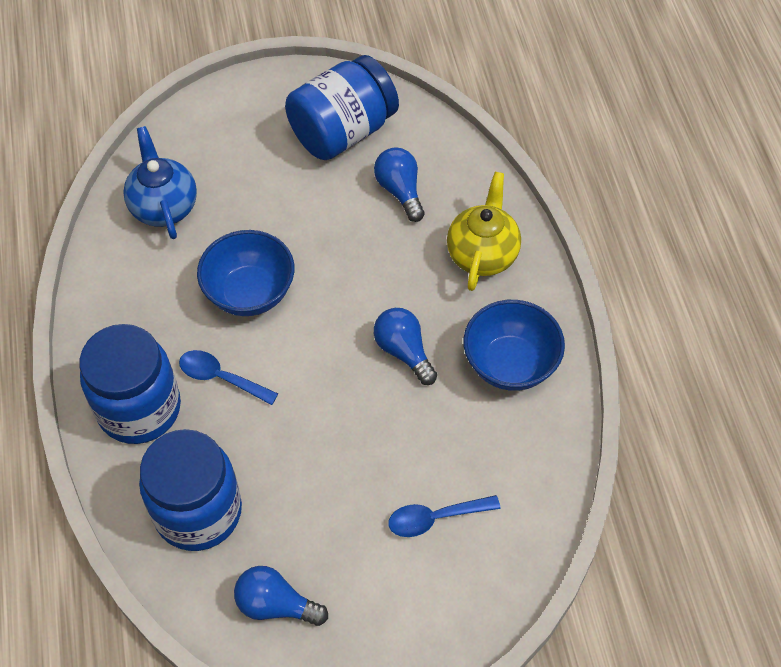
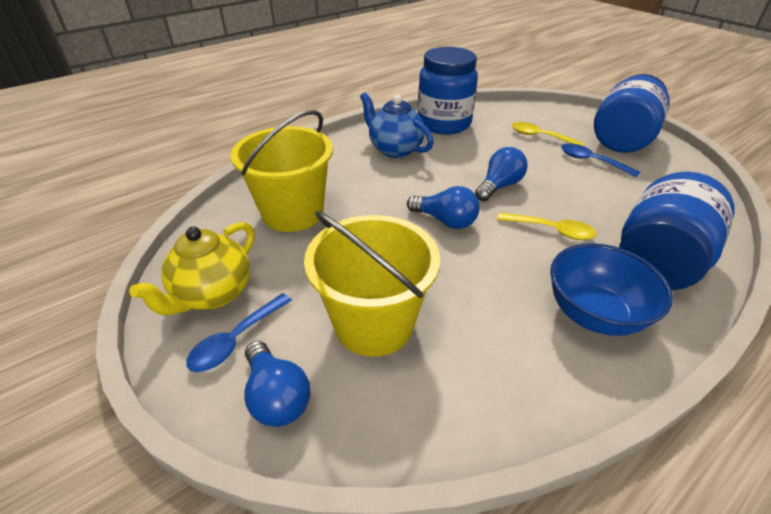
blue bowl: 2 -> 1
yellow bucket: 0 -> 2
yellow spoon: 0 -> 2

